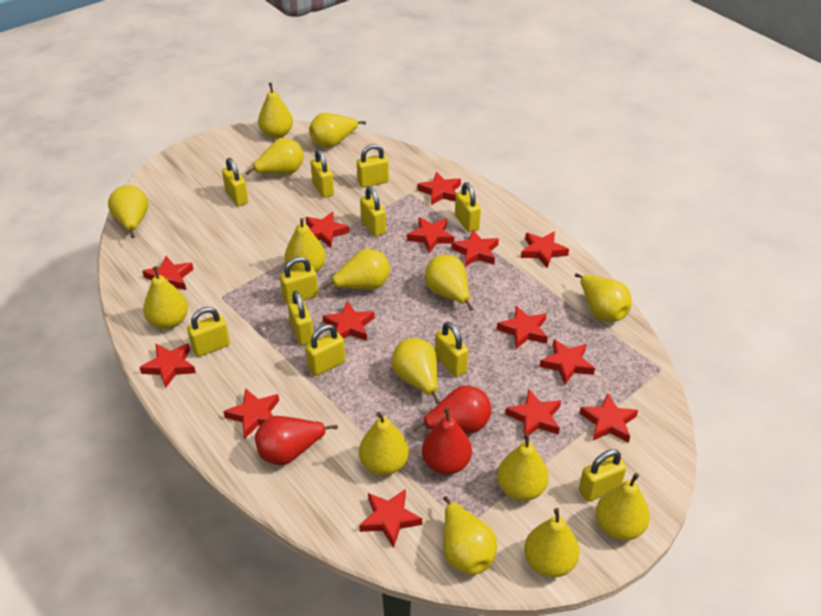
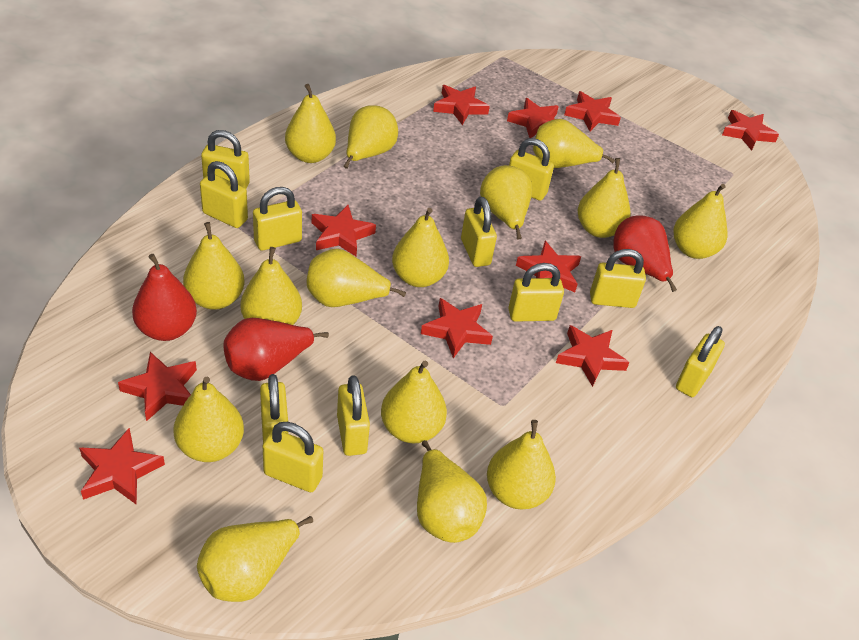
red star: 14 -> 10

